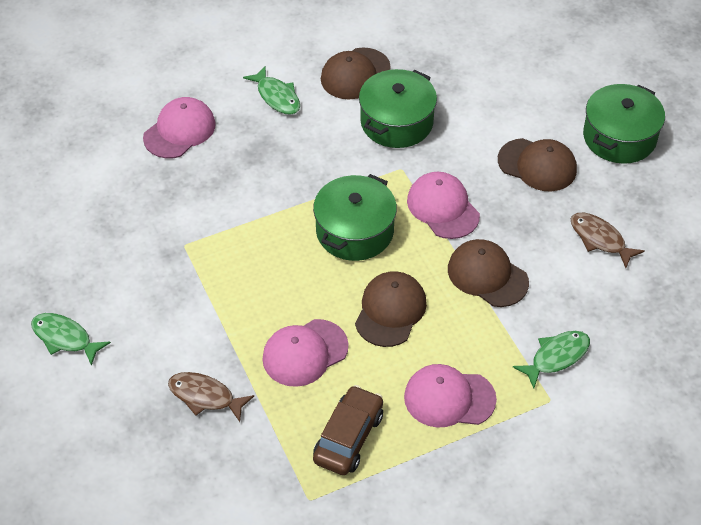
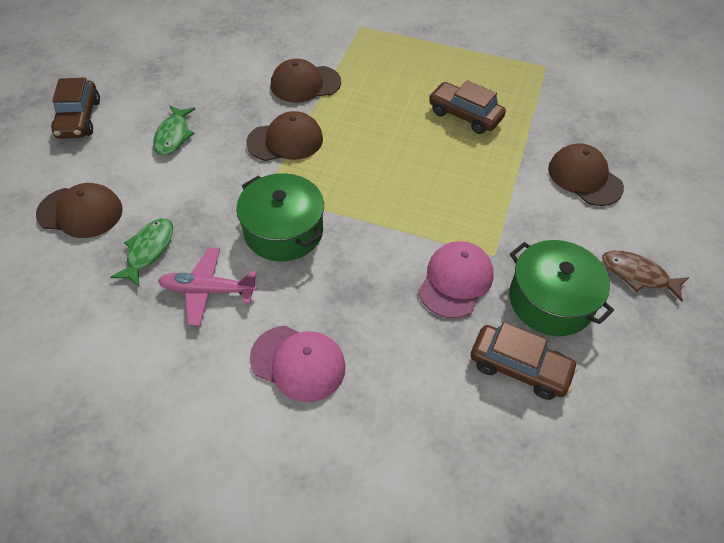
brown car: 1 -> 3
brown fish: 2 -> 1
green fish: 3 -> 2
green pot: 3 -> 2
pink cap: 4 -> 2
pink plane: 0 -> 1

